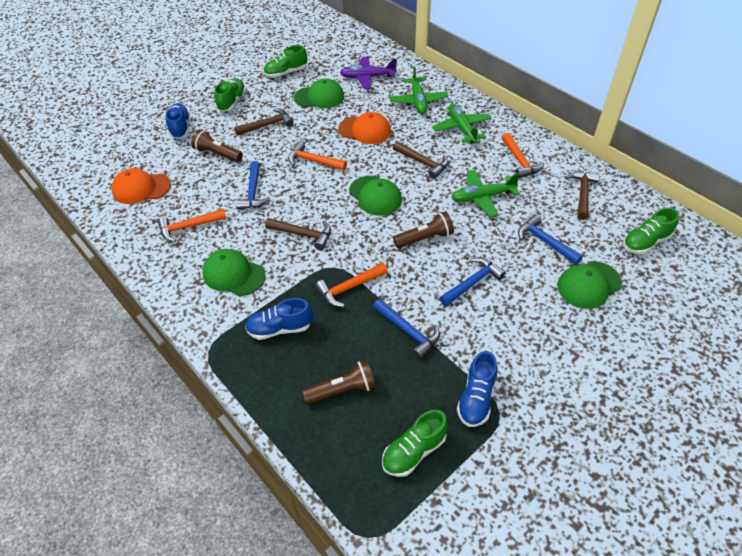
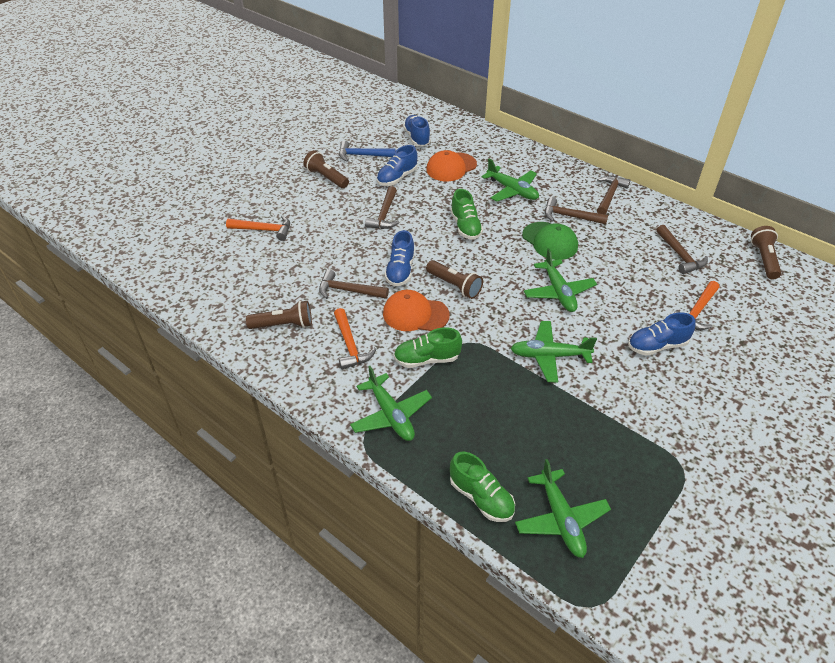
blue hammer: 4 -> 1
blue shoe: 3 -> 4
brown flashlight: 3 -> 4
brown hammer: 4 -> 5
green cap: 4 -> 1
green plane: 3 -> 5
green shoe: 4 -> 3
orange hammer: 4 -> 3
purple plane: 1 -> 0

